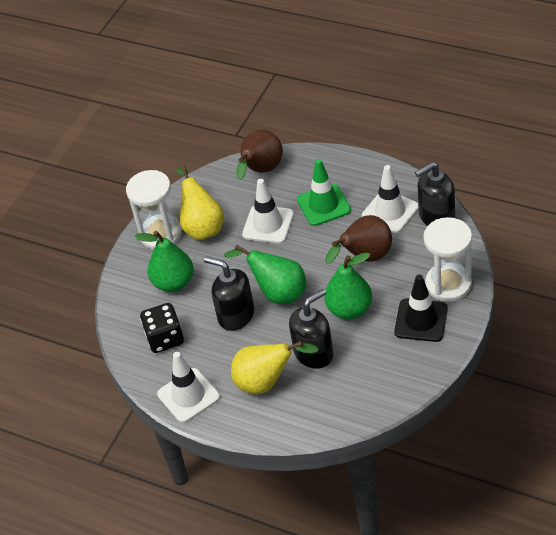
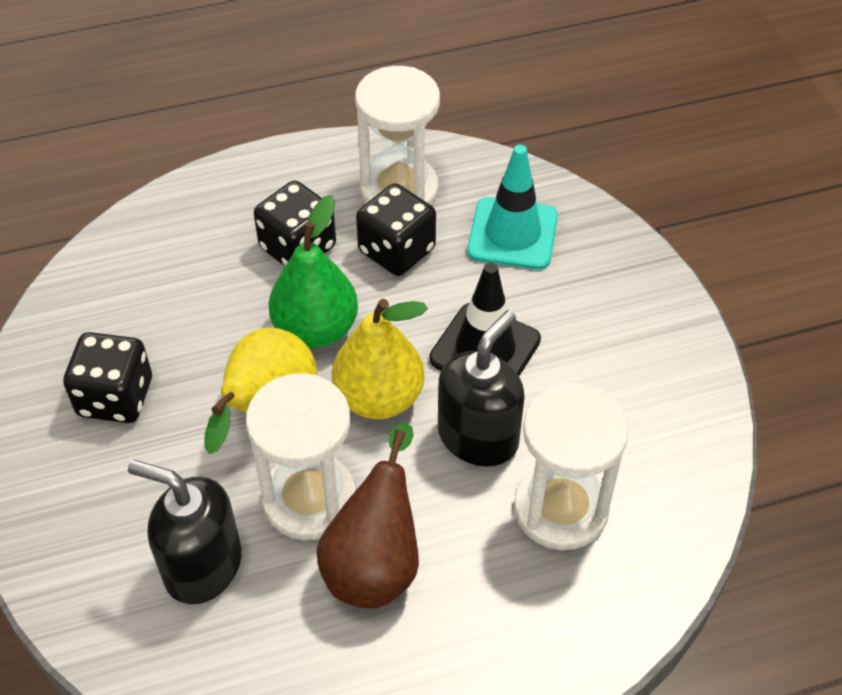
black dice: 1 -> 3
black soap dispenser: 3 -> 2
brown pear: 2 -> 1
green pear: 3 -> 1
green traffic cone: 1 -> 0
turquoise traffic cone: 0 -> 1
white hourglass: 2 -> 3
white traffic cone: 3 -> 0

